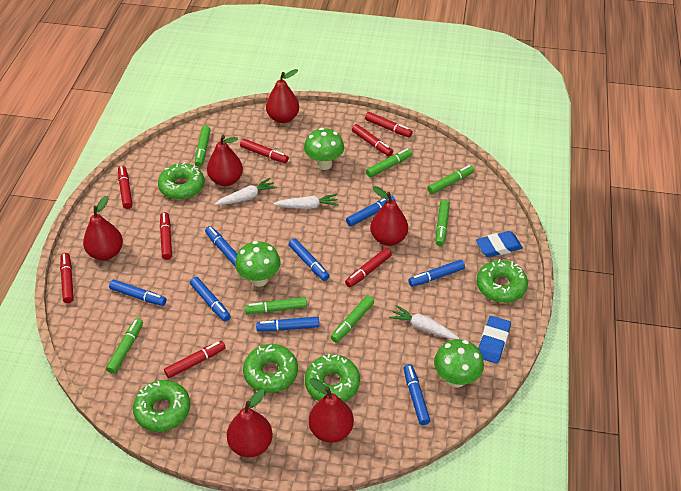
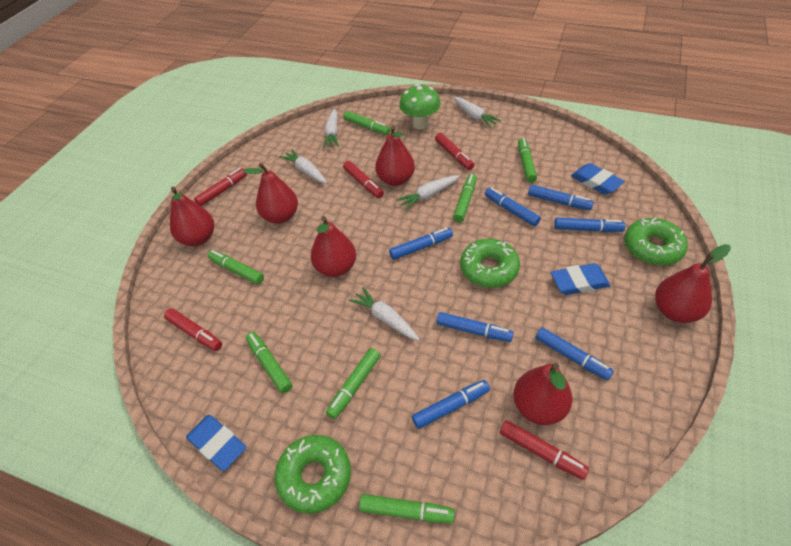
blue eraser: 2 -> 3
blue marker: 8 -> 7
green donut: 5 -> 3
green mushroom: 3 -> 1
red marker: 8 -> 5
white carrot: 3 -> 5

